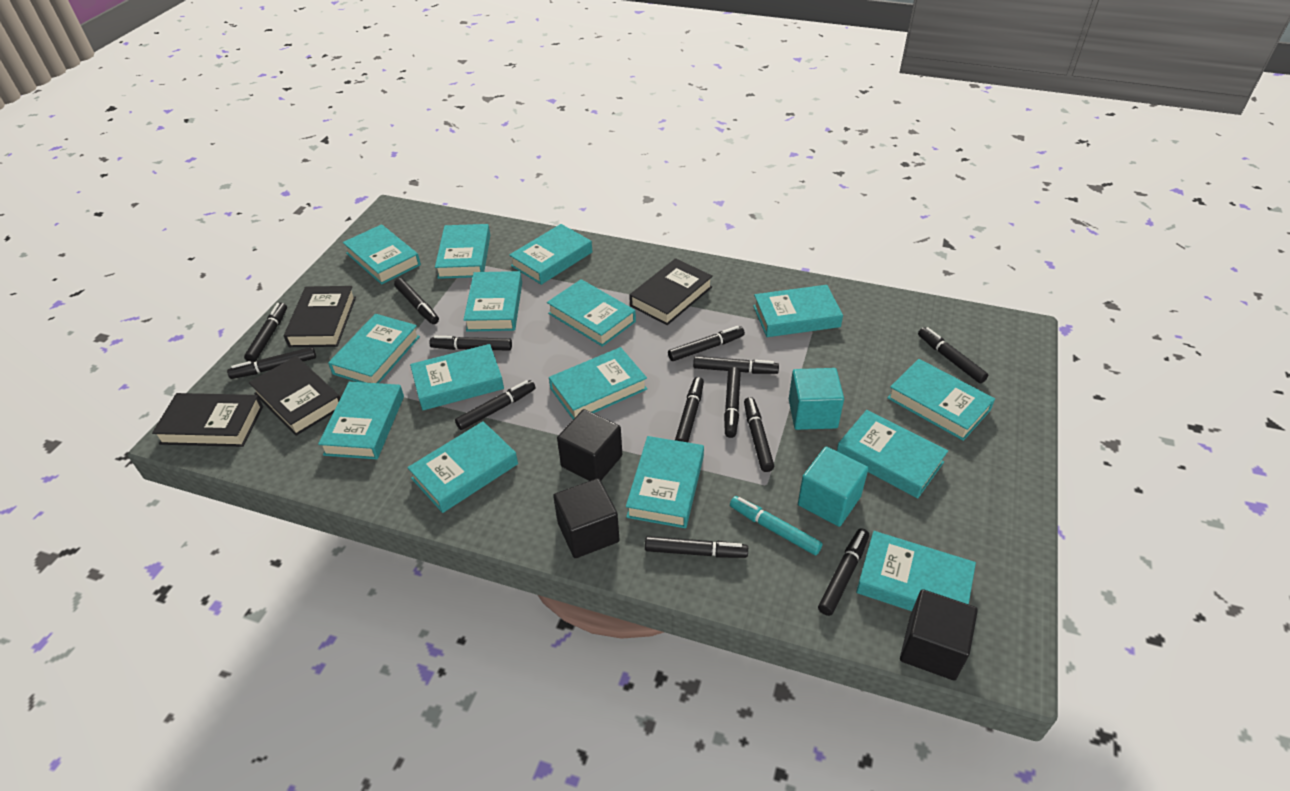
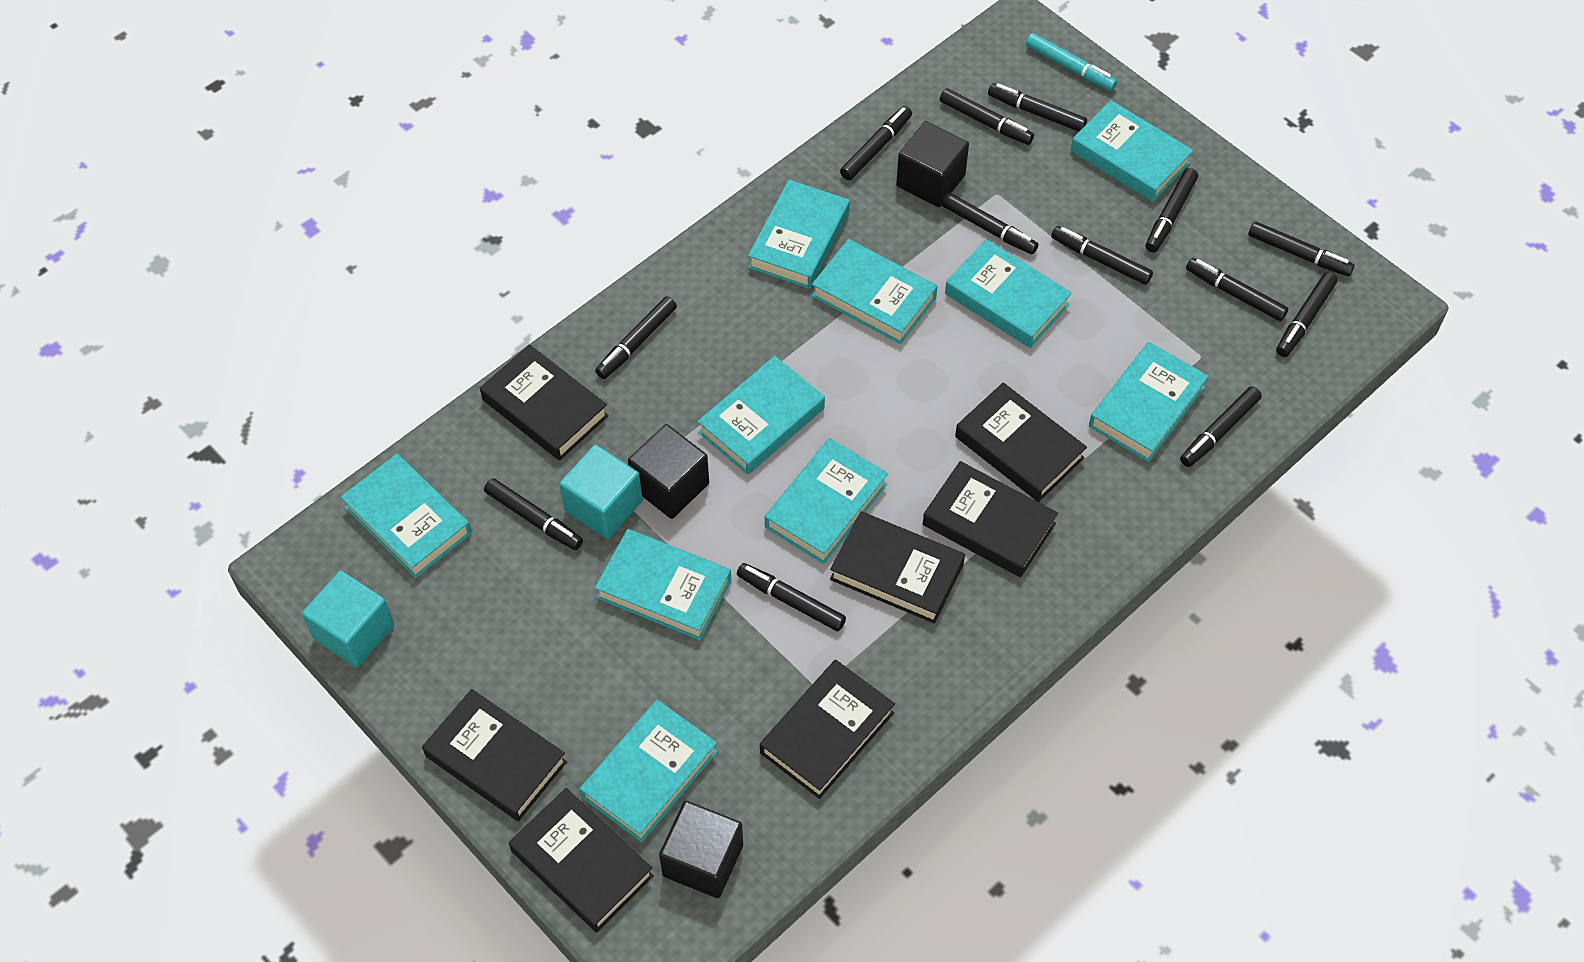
black book: 4 -> 7
turquoise book: 15 -> 10

